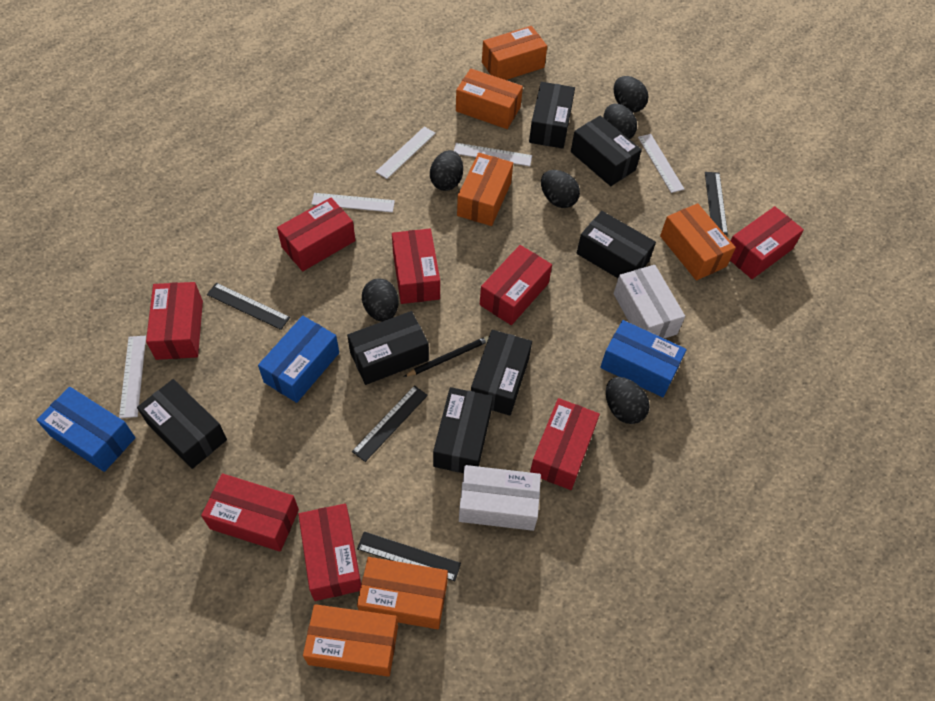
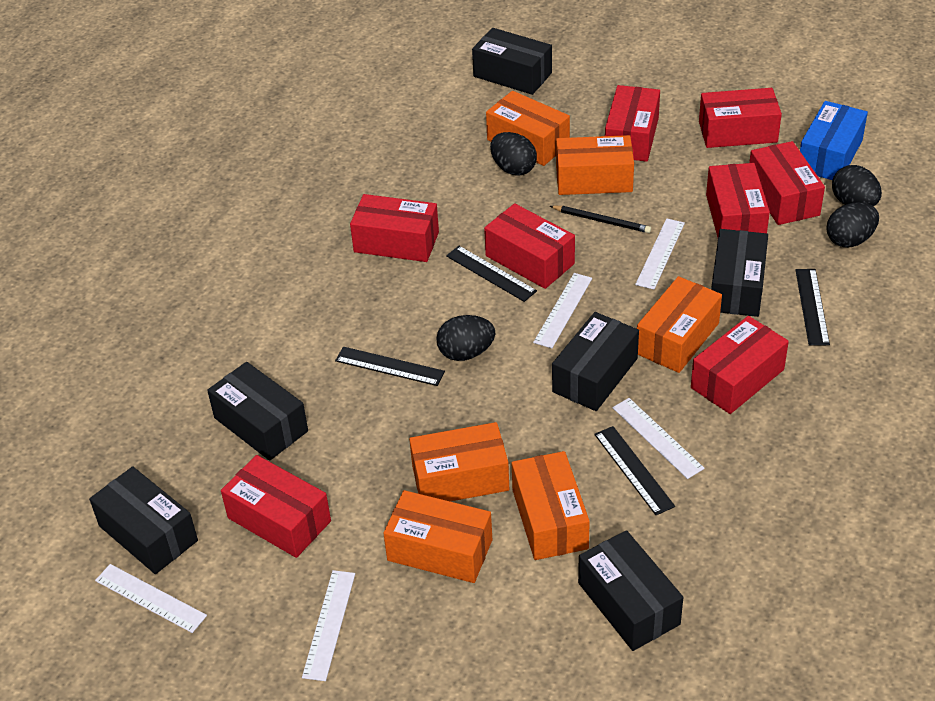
black box: 7 -> 6
black egg: 6 -> 4
blue box: 3 -> 1
white box: 2 -> 0

